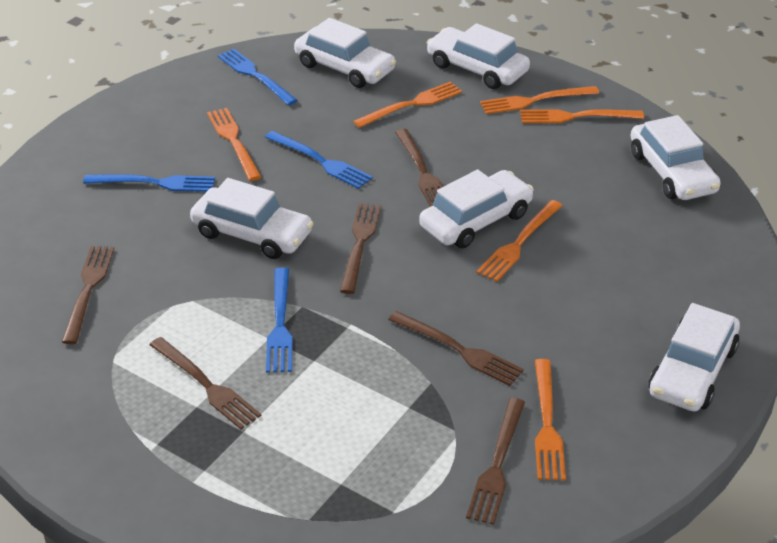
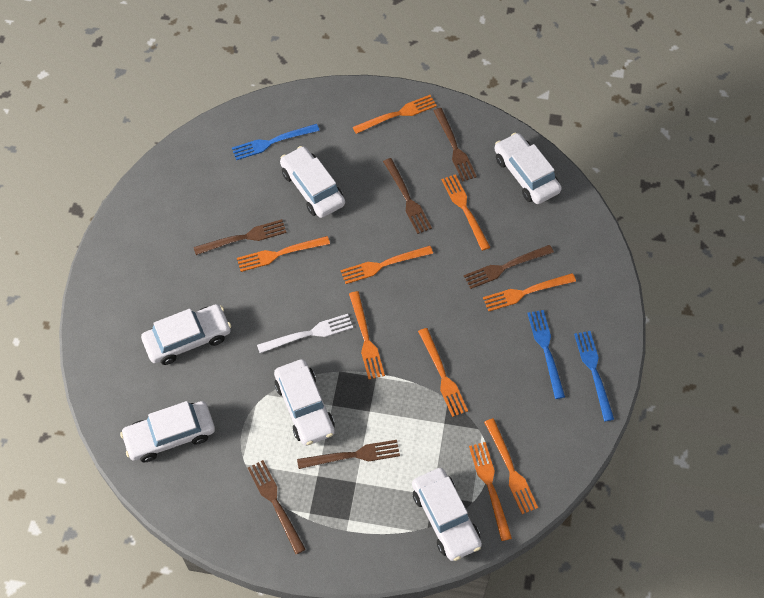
blue fork: 4 -> 3
orange fork: 6 -> 9
white fork: 0 -> 1

